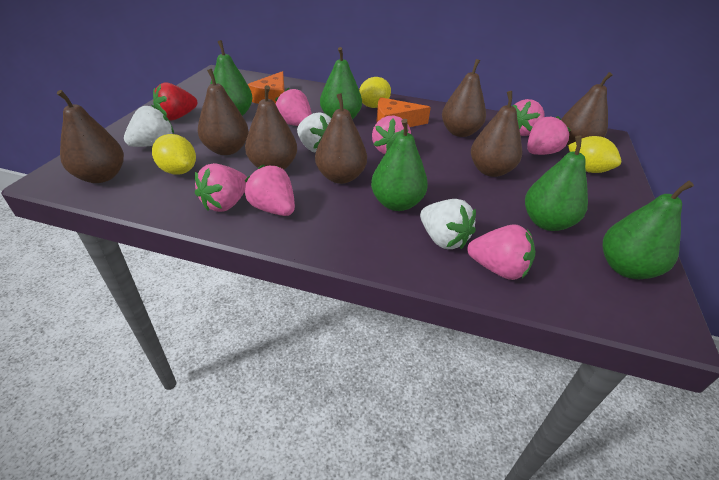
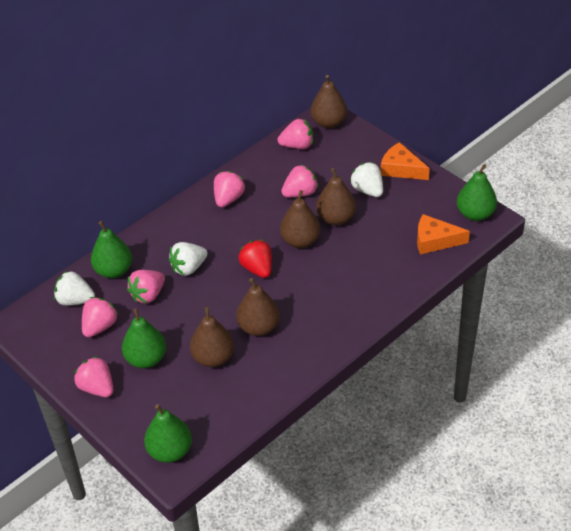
brown pear: 7 -> 5
green pear: 5 -> 4
pink strawberry: 7 -> 6
yellow lemon: 3 -> 0

